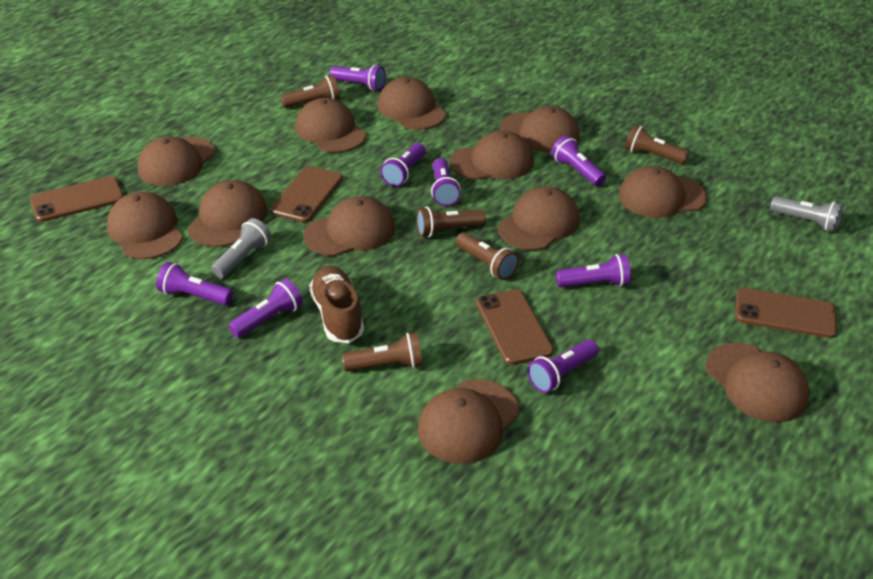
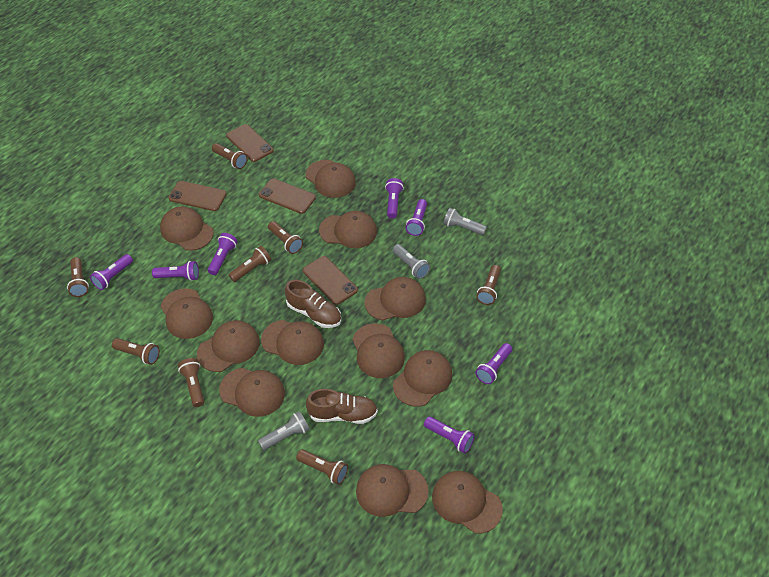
brown flashlight: 5 -> 8
brown shoe: 1 -> 2
grey flashlight: 2 -> 3
purple flashlight: 8 -> 7

